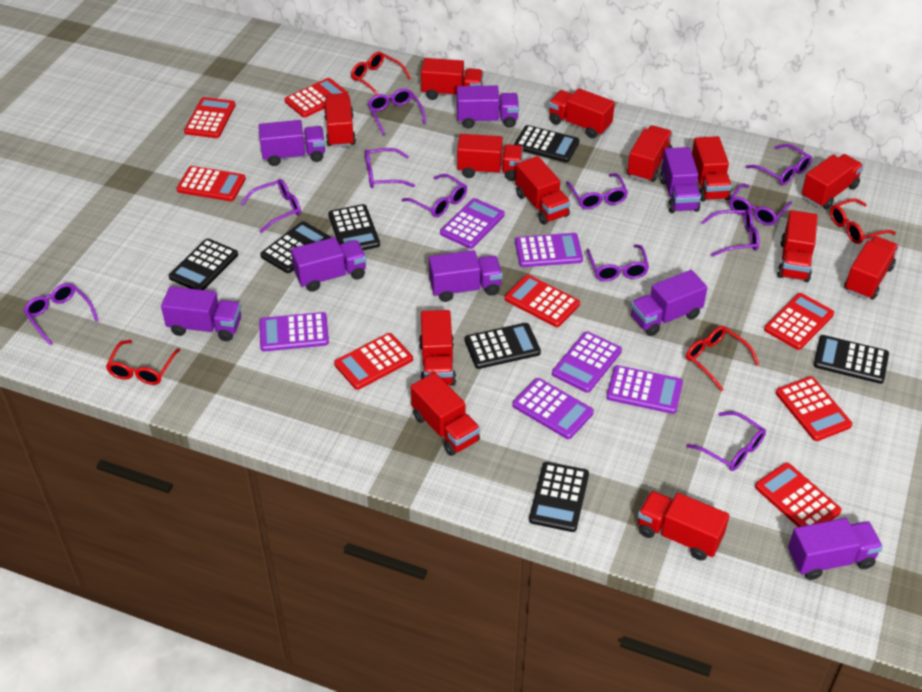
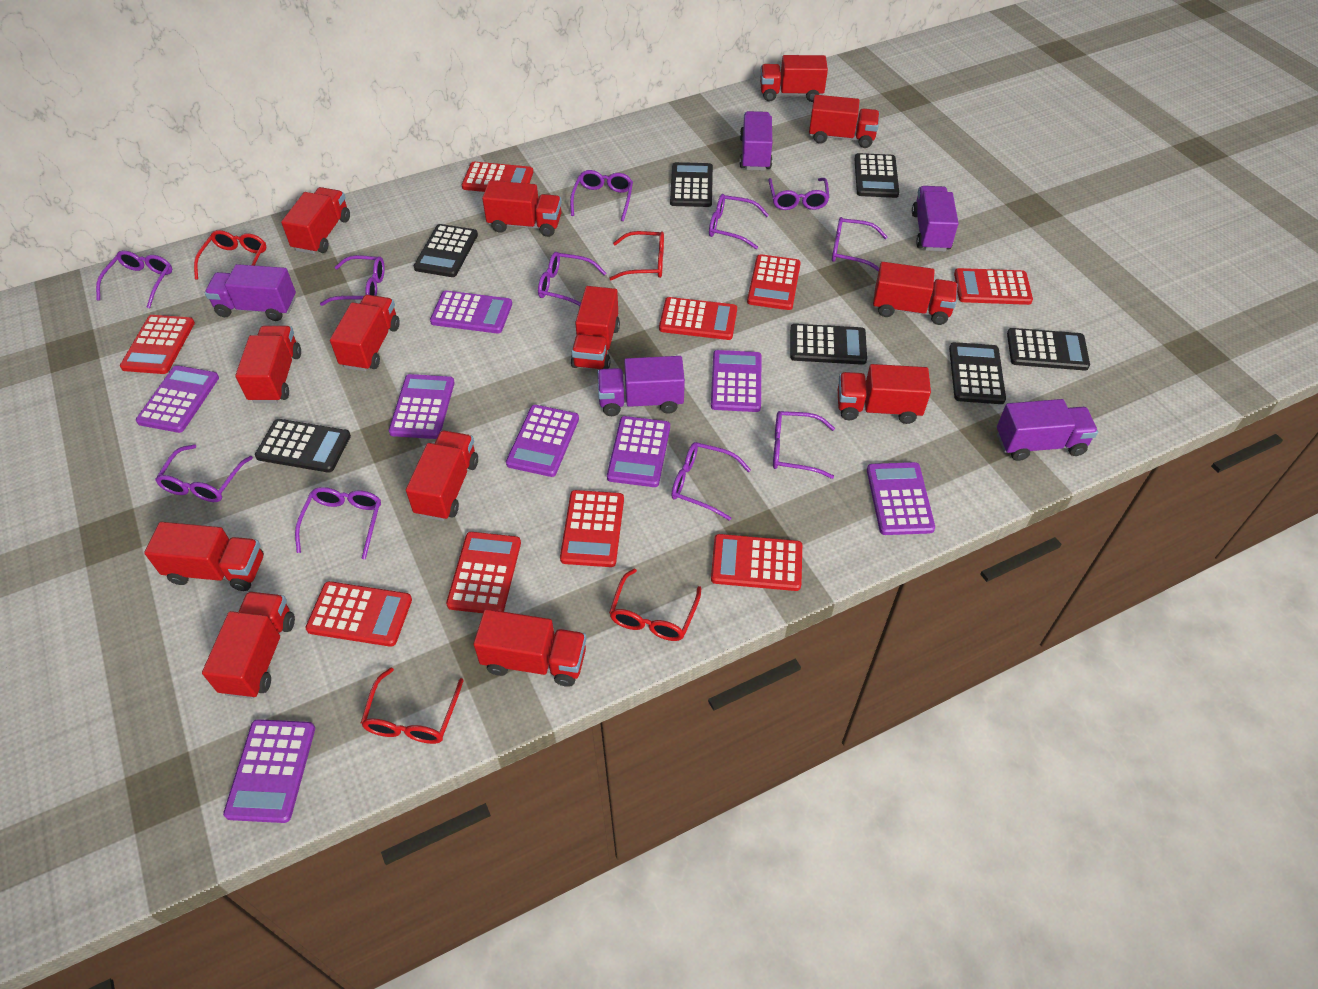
purple calculator: 6 -> 8
purple truck: 8 -> 5
red calculator: 8 -> 9

